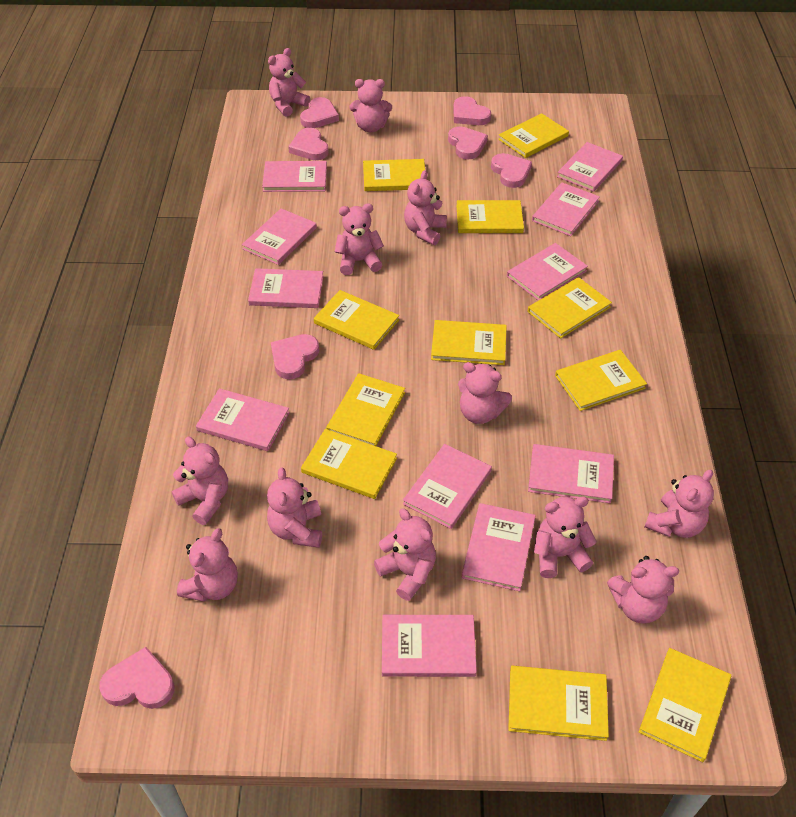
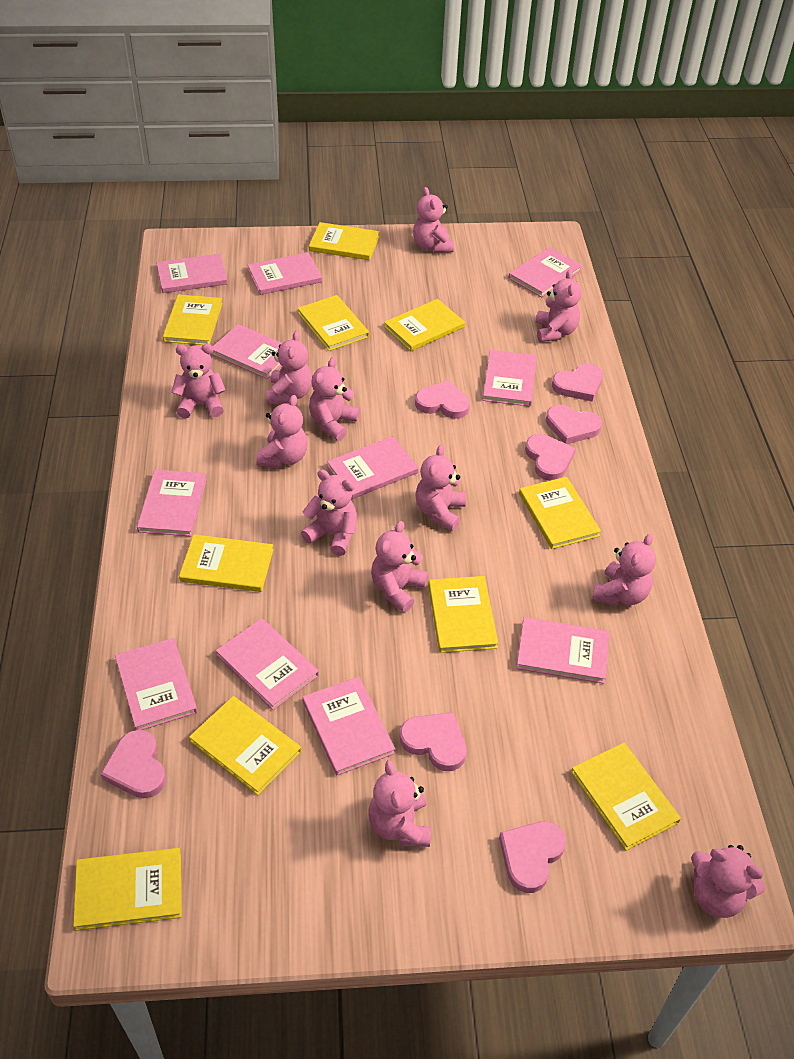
yellow book: 11 -> 10

